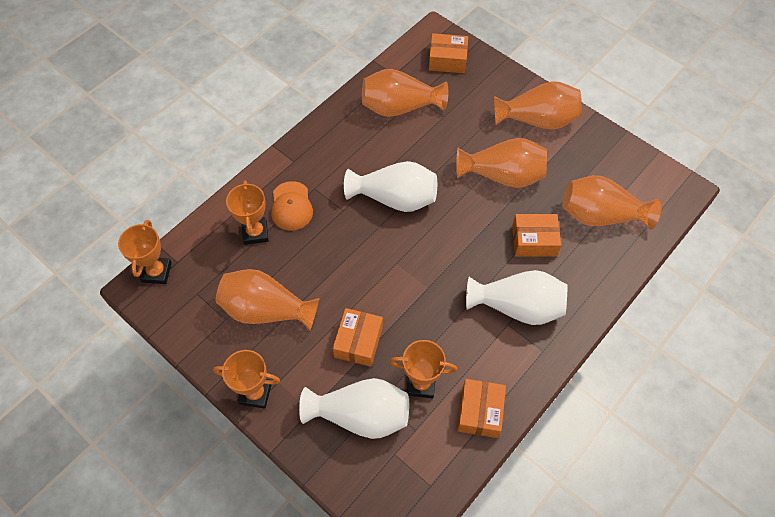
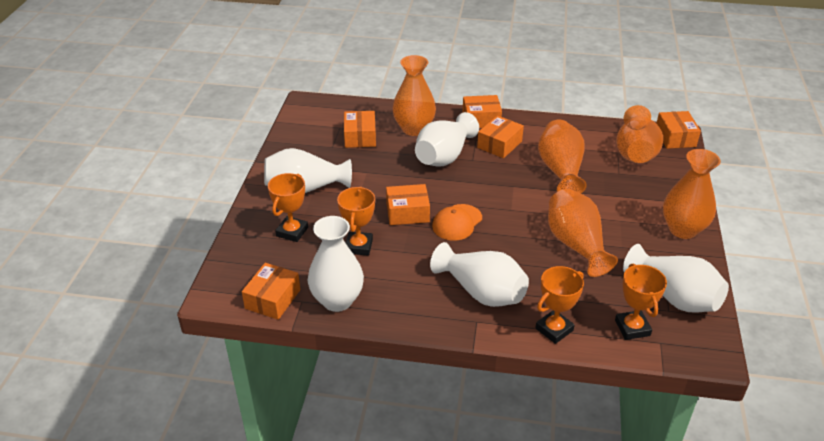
orange box: 4 -> 6
white vase: 3 -> 5

